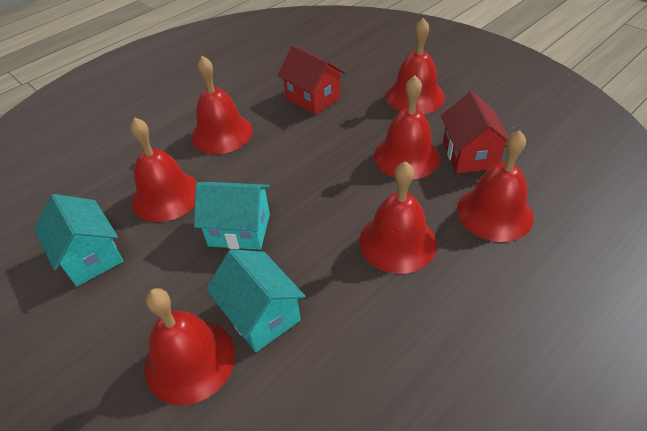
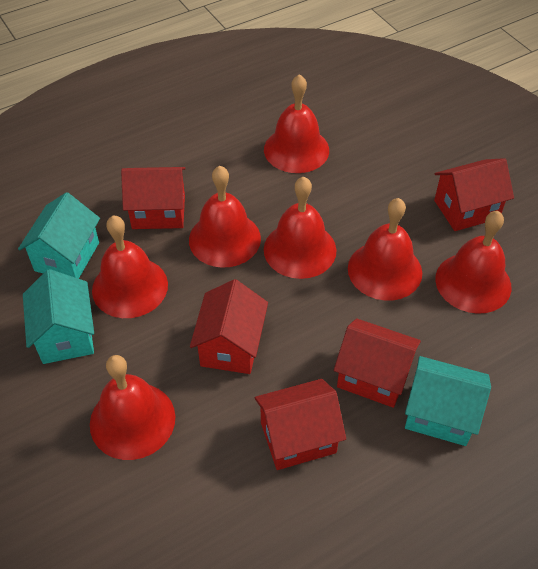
red house: 2 -> 5

